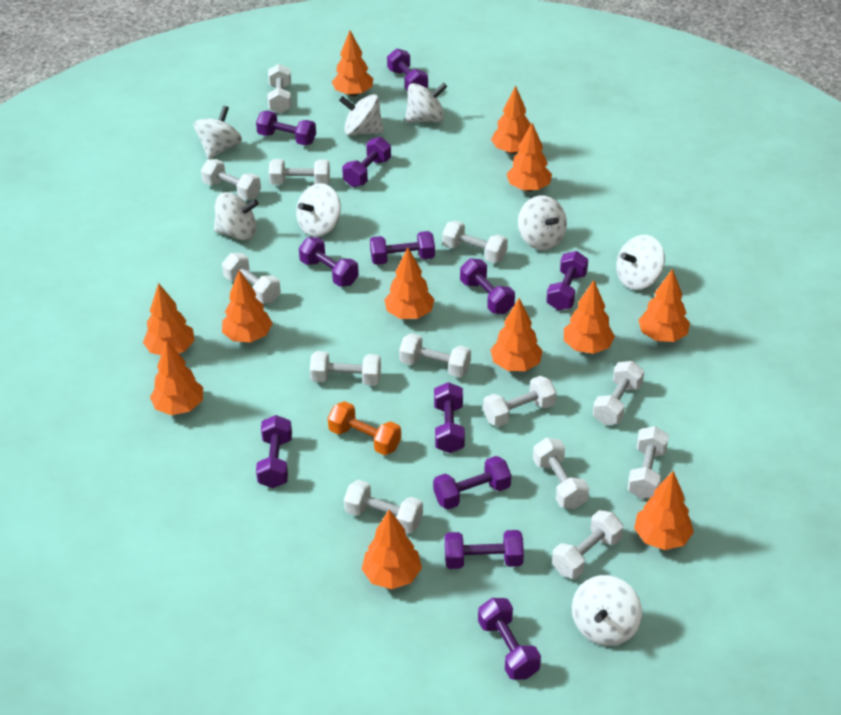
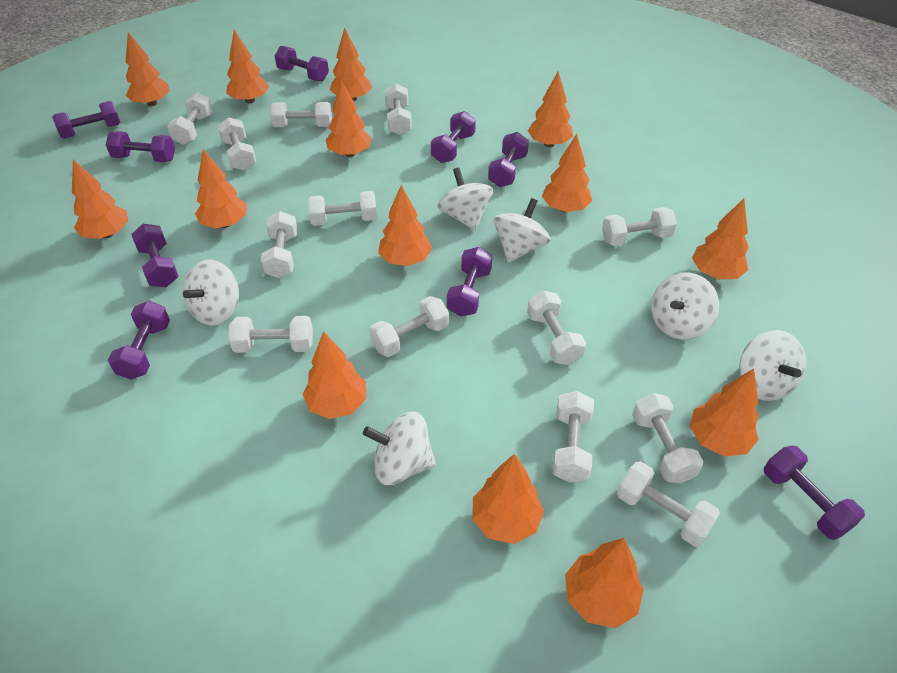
orange dumbbell: 1 -> 0
orange tree: 12 -> 14
purple dumbbell: 12 -> 9
white spinning top: 8 -> 6

